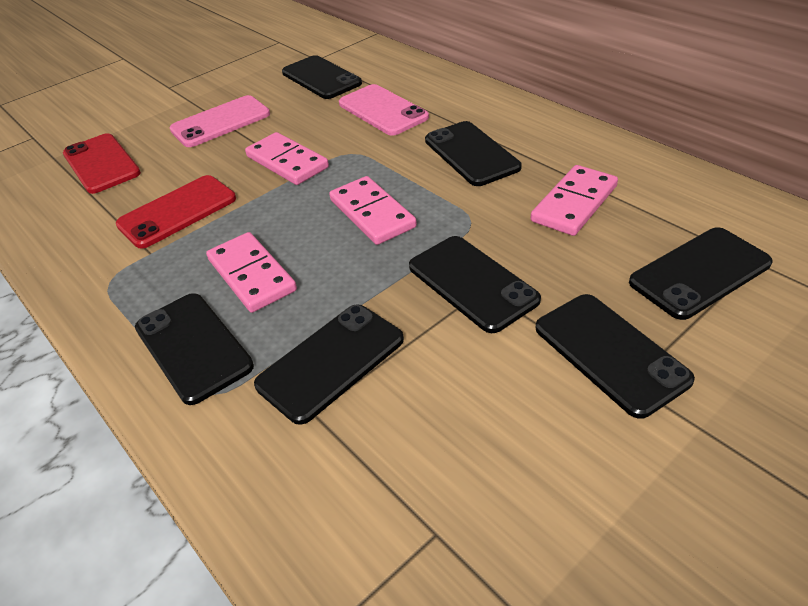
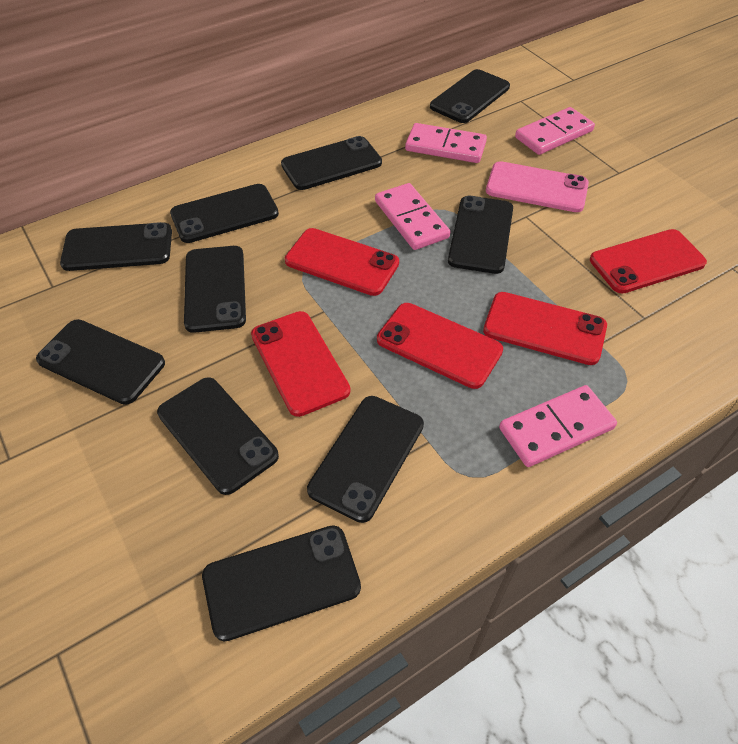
black phone: 7 -> 10
pink phone: 2 -> 1
red phone: 2 -> 5

